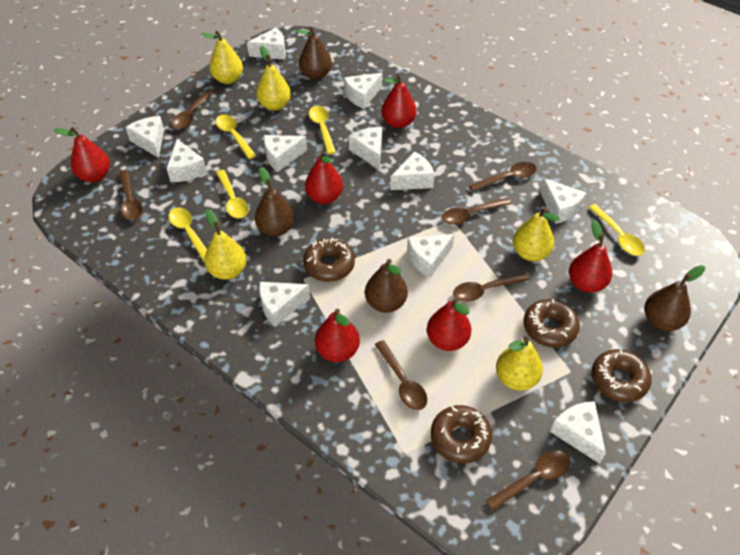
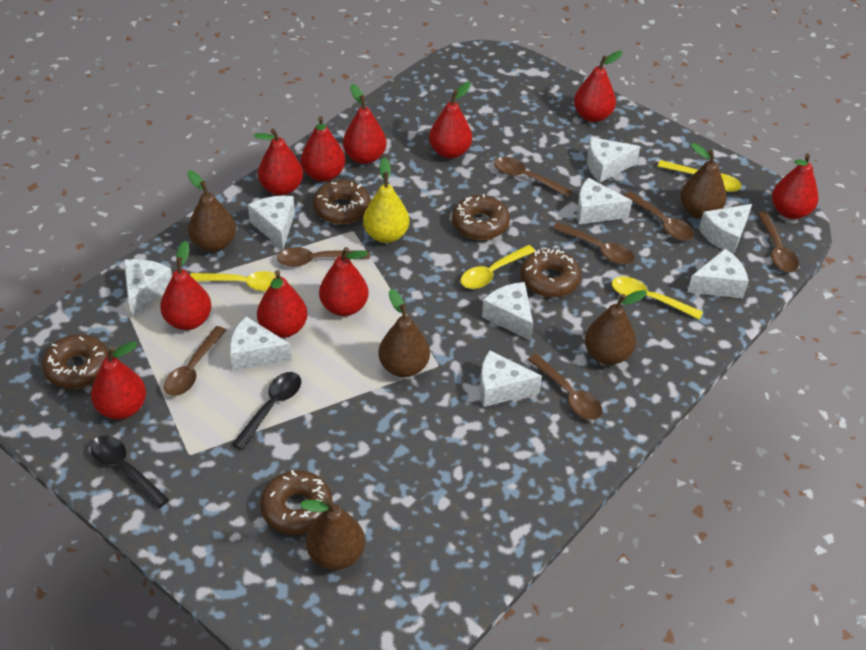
black spoon: 0 -> 2
brown donut: 4 -> 5
brown pear: 4 -> 5
red pear: 6 -> 10
white cheese: 11 -> 9
yellow pear: 5 -> 1
yellow spoon: 5 -> 4

